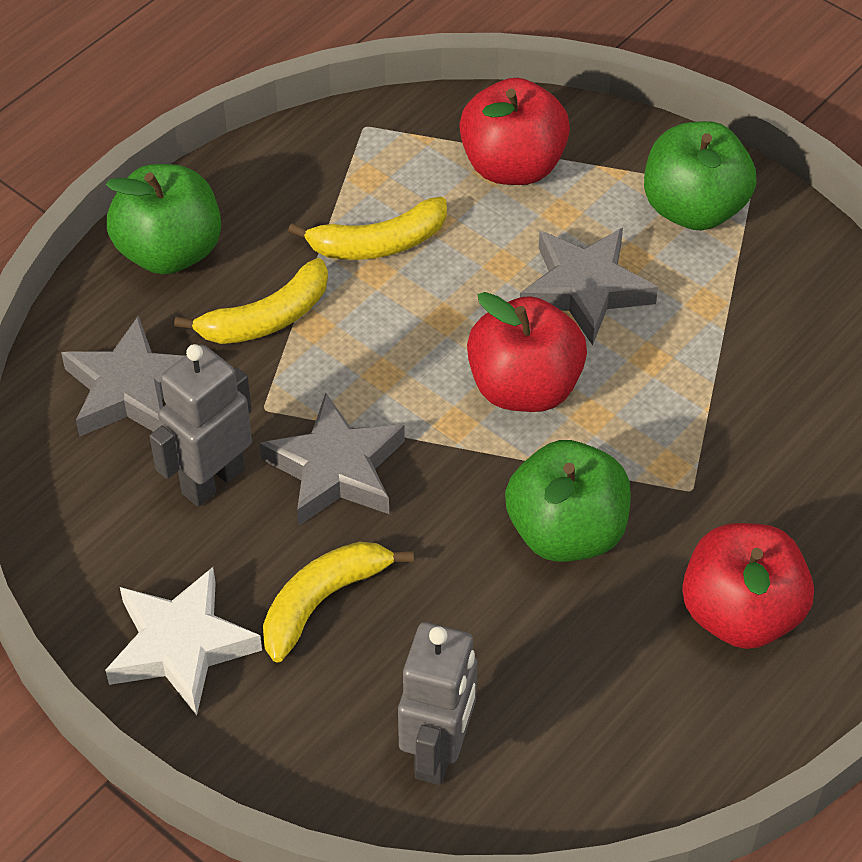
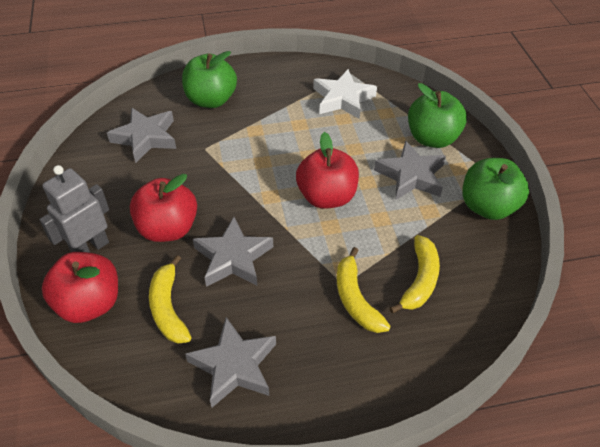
grey robot: 2 -> 1
grey star: 3 -> 4

